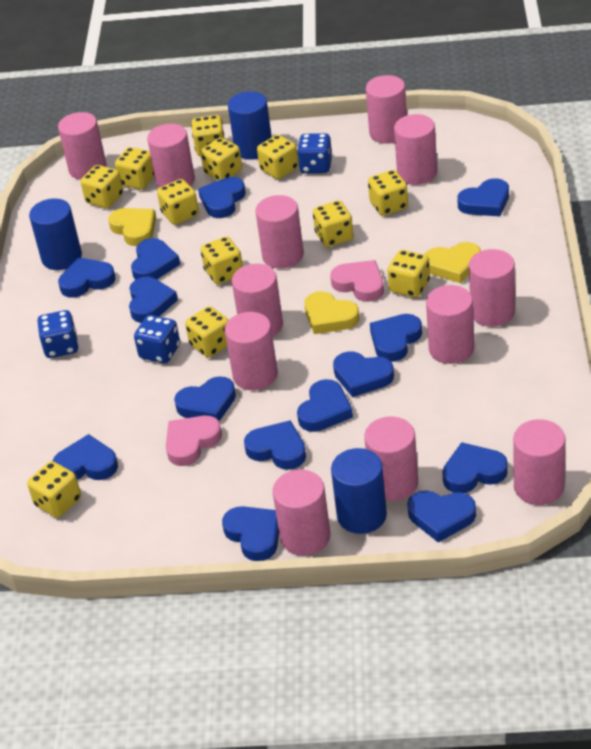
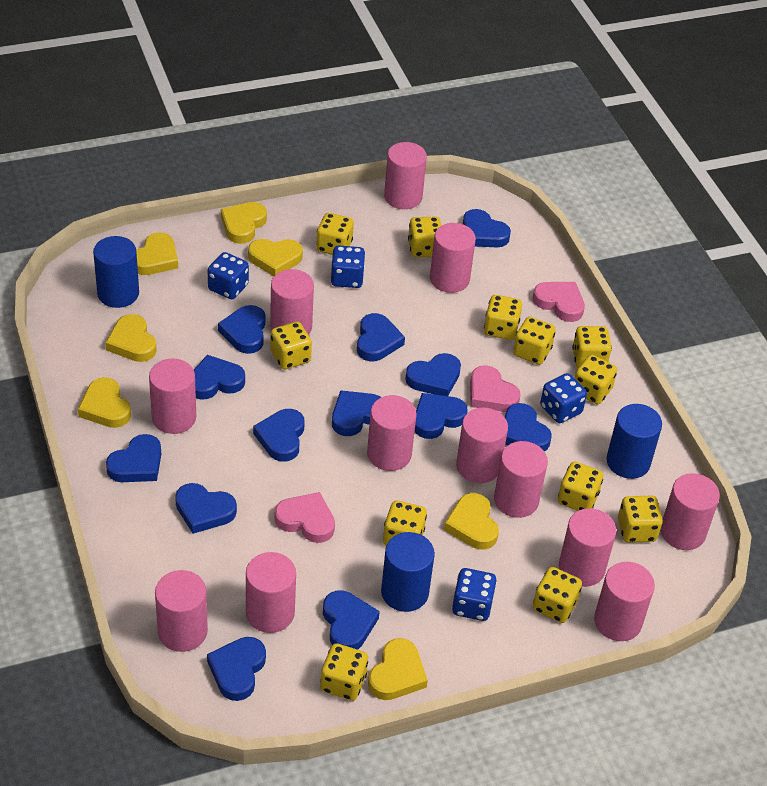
blue dice: 3 -> 4
blue heart: 14 -> 13
pink heart: 2 -> 3
yellow heart: 3 -> 7

